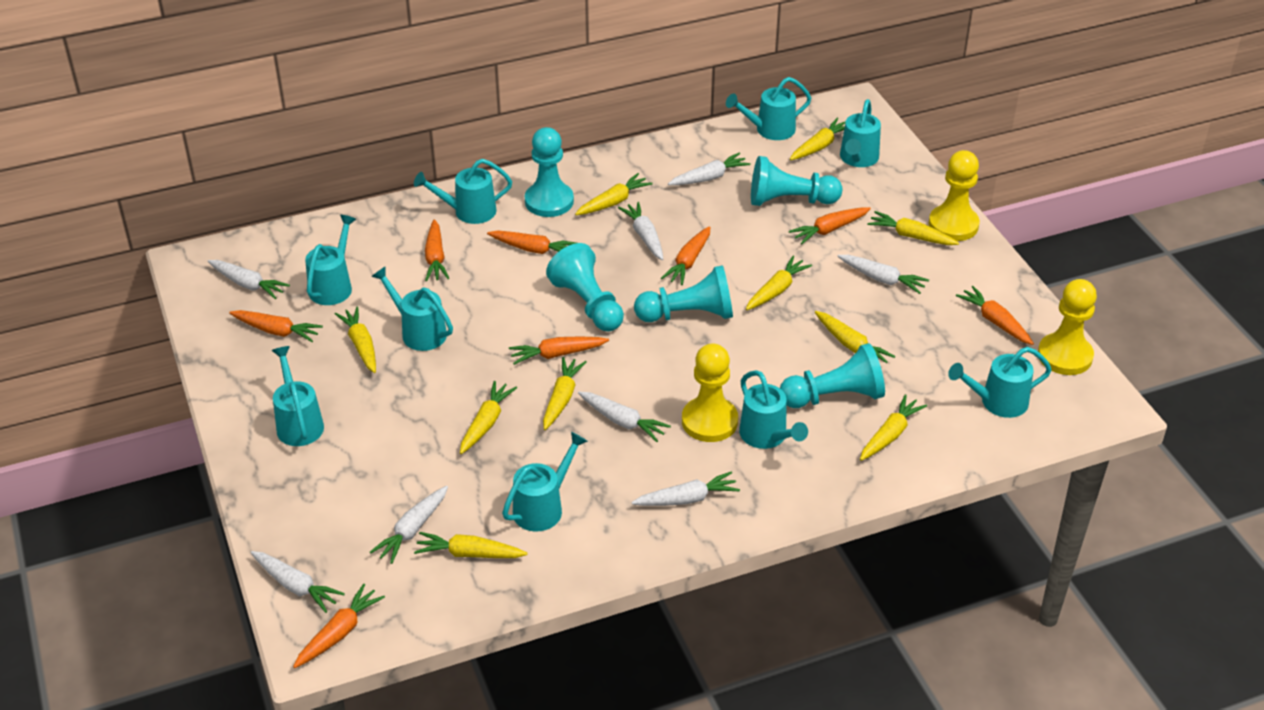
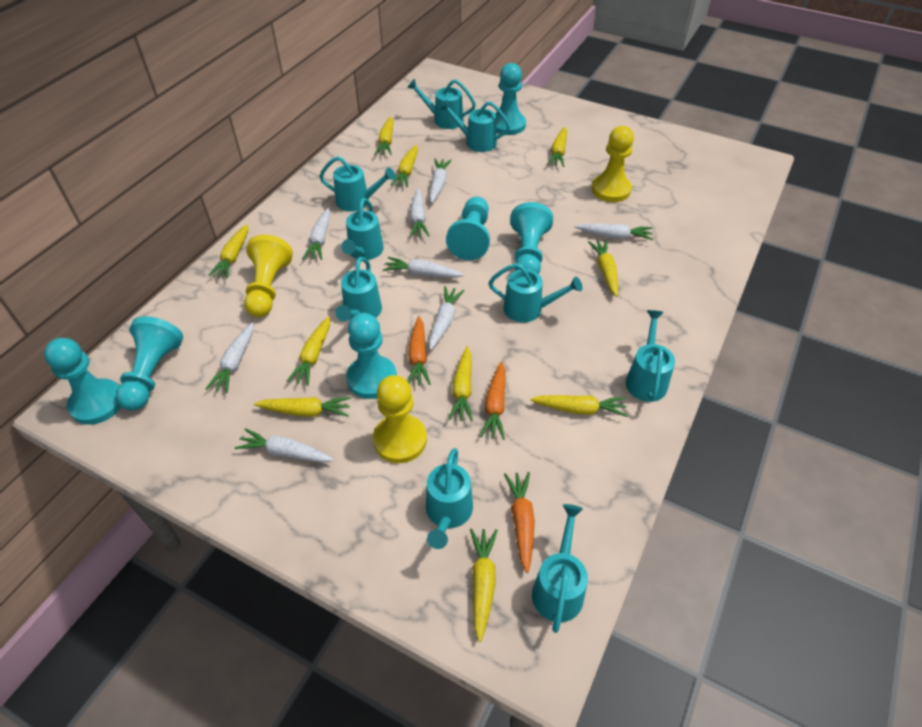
orange carrot: 8 -> 3
turquoise pawn: 5 -> 6

